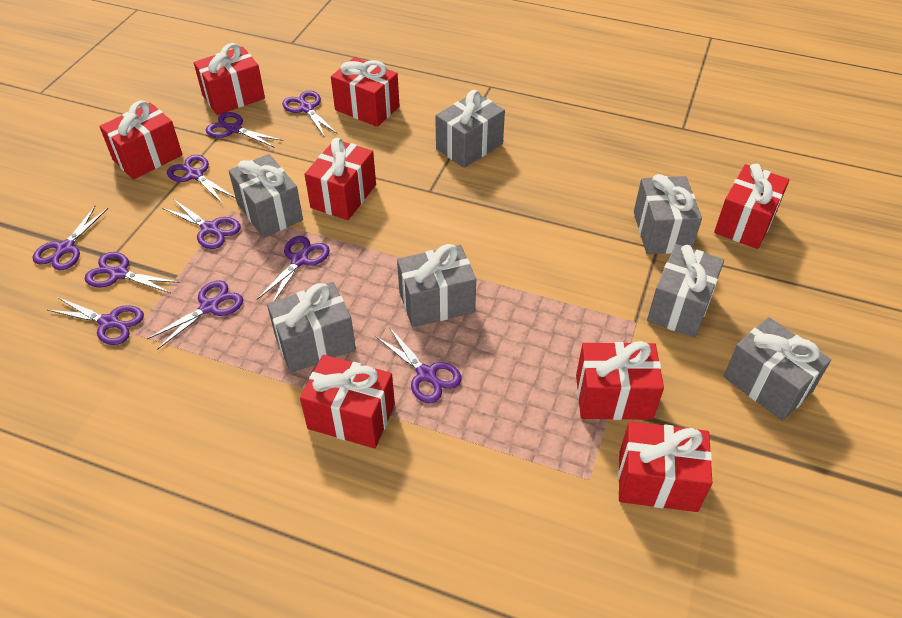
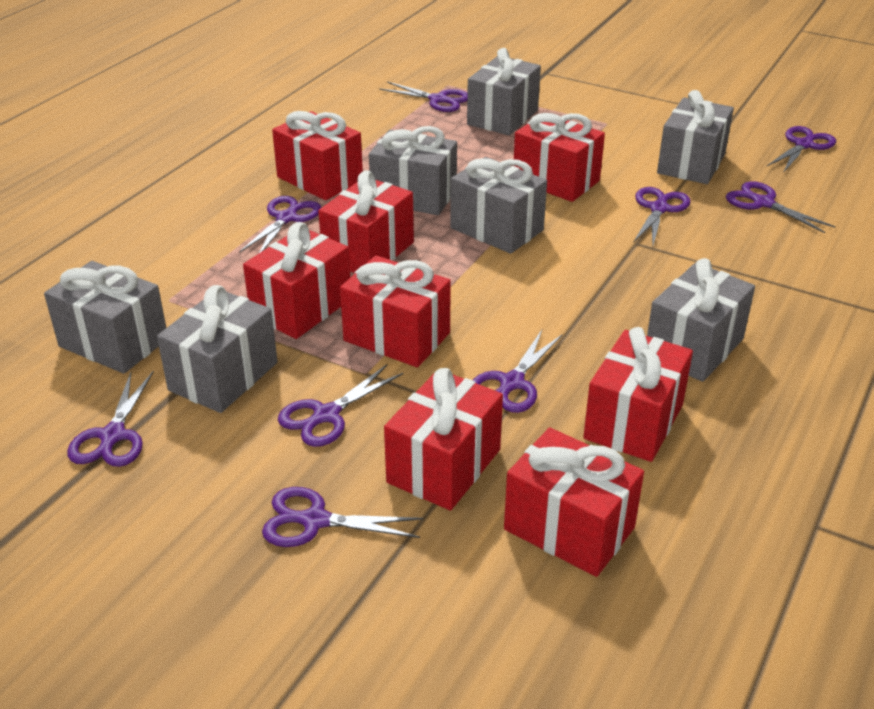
purple scissors: 10 -> 9

